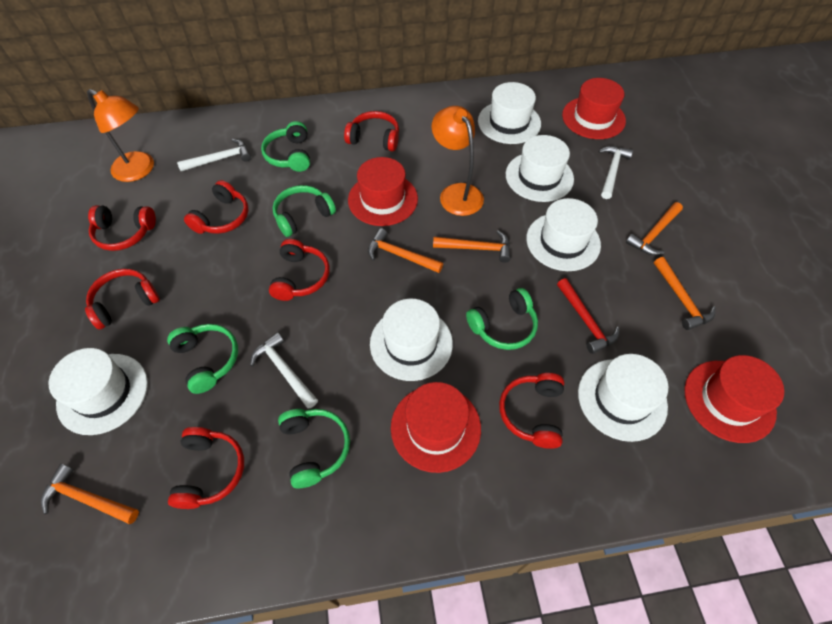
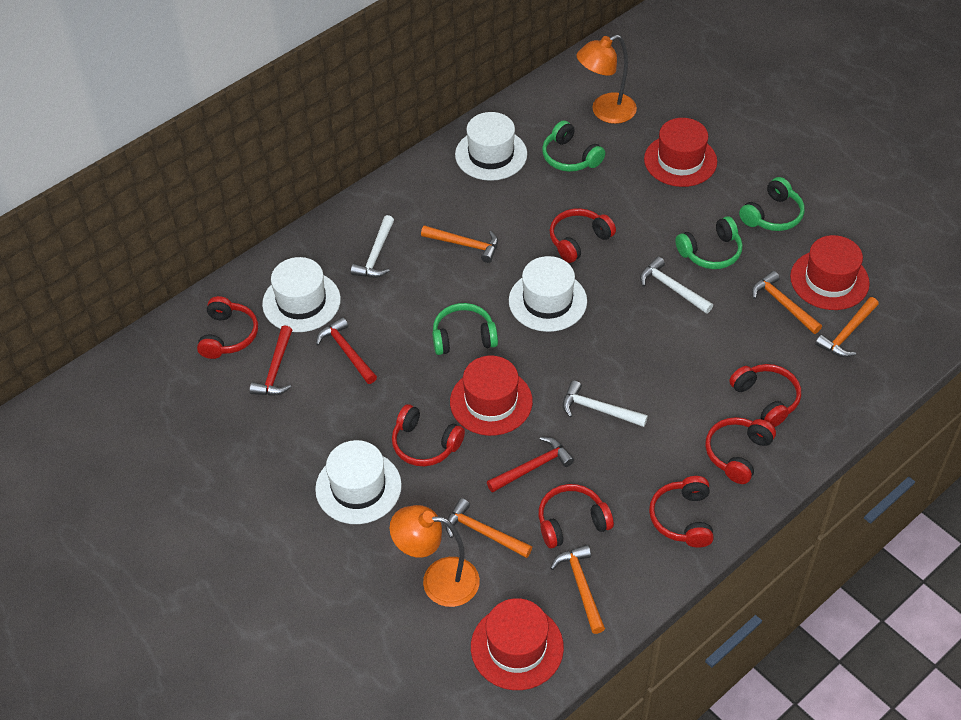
green headphones: 5 -> 4
red hammer: 1 -> 3
white hat: 6 -> 4

